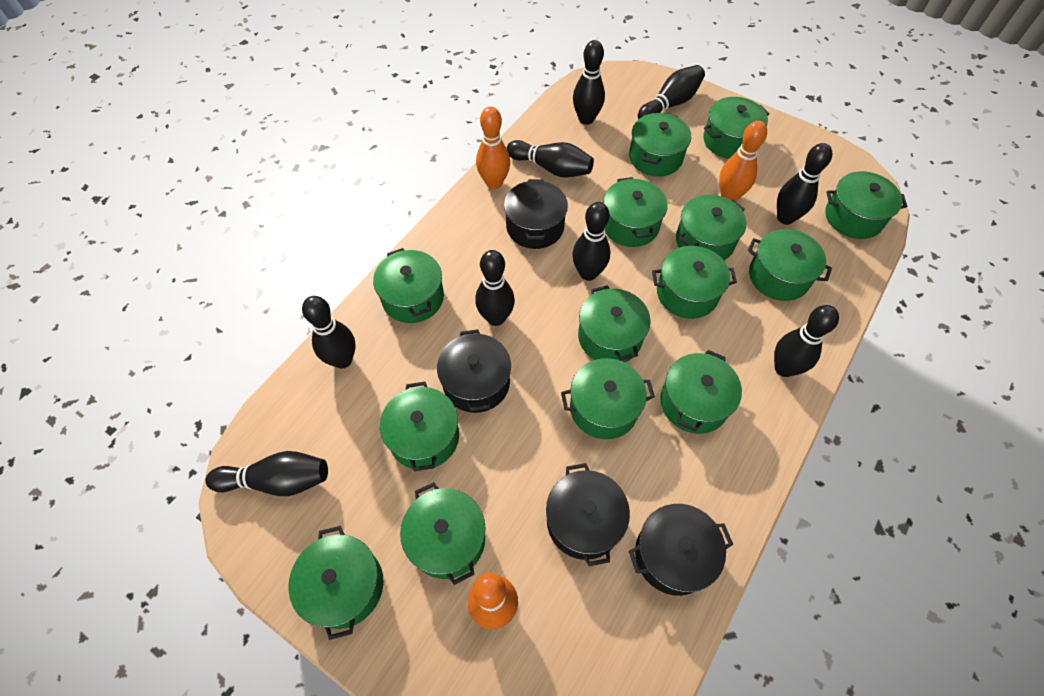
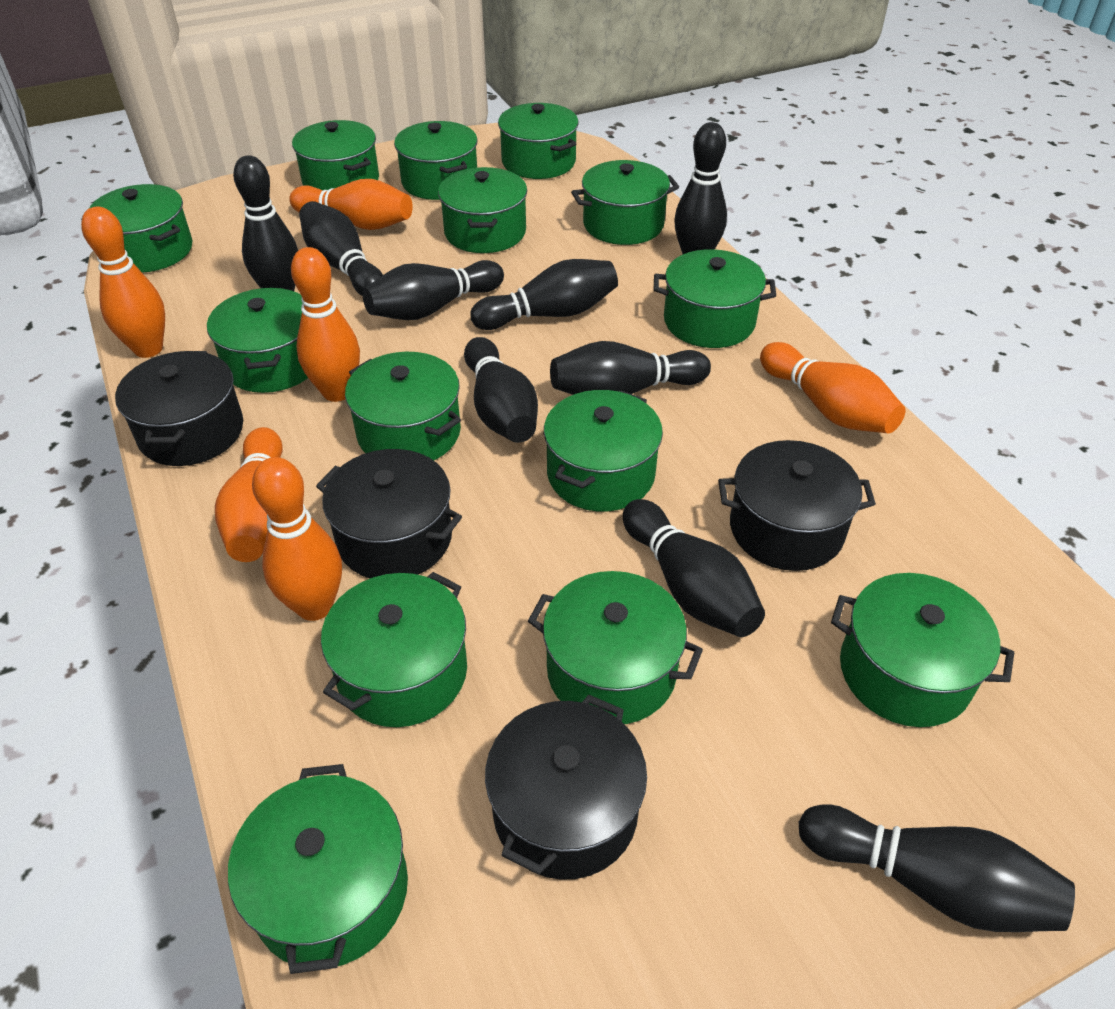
orange bowling pin: 3 -> 6

